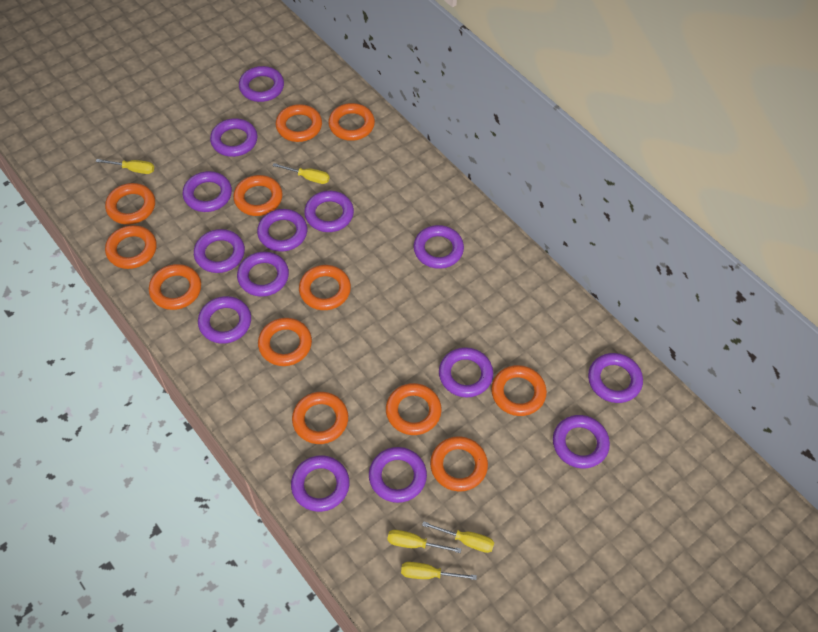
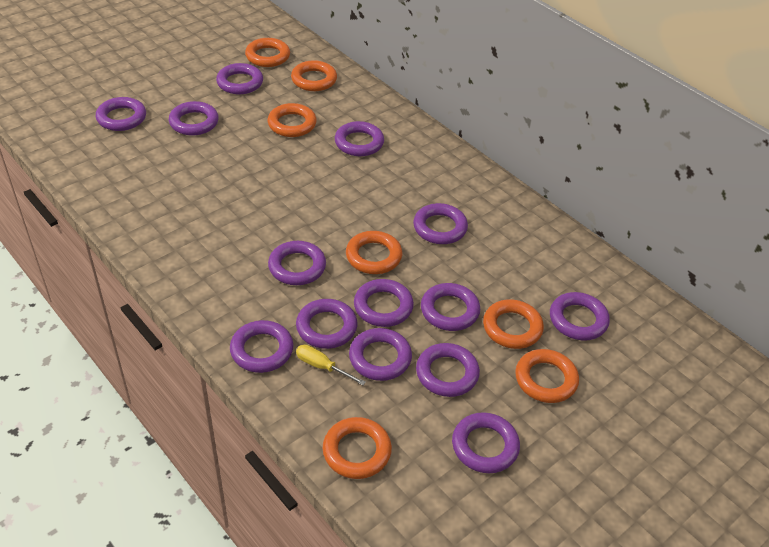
orange ring: 12 -> 7
yellow screwdriver: 5 -> 1

